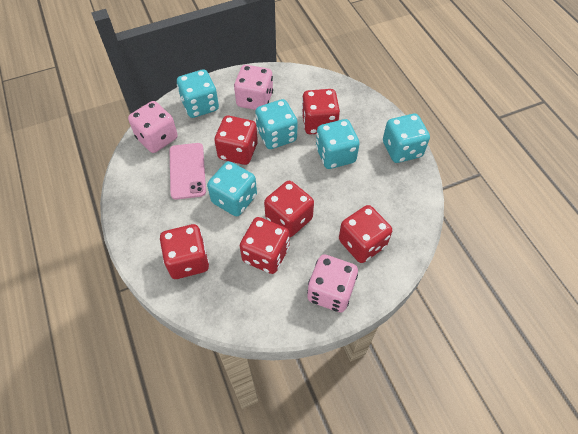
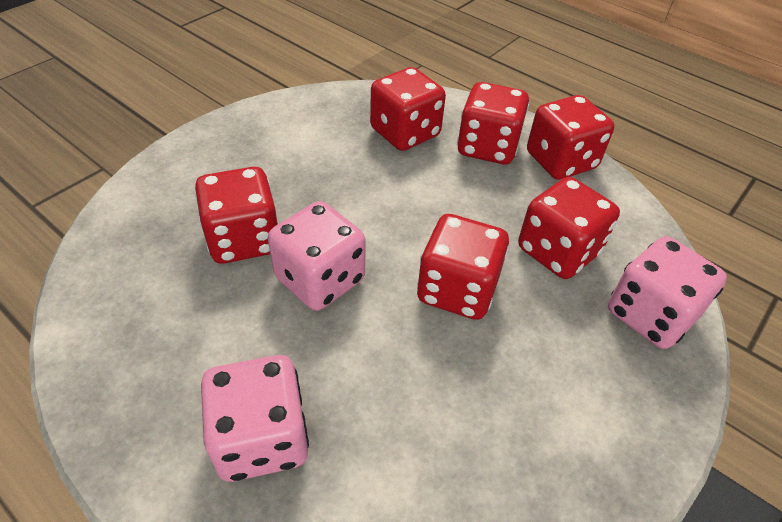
pink phone: 1 -> 0
turquoise dice: 5 -> 0

